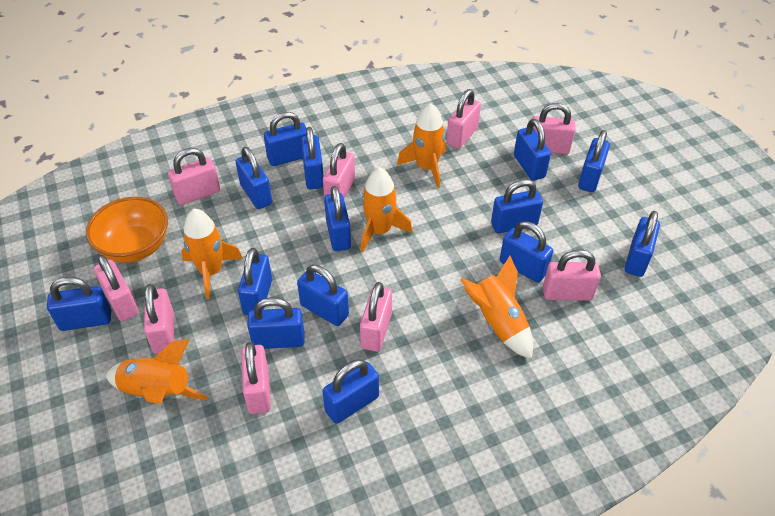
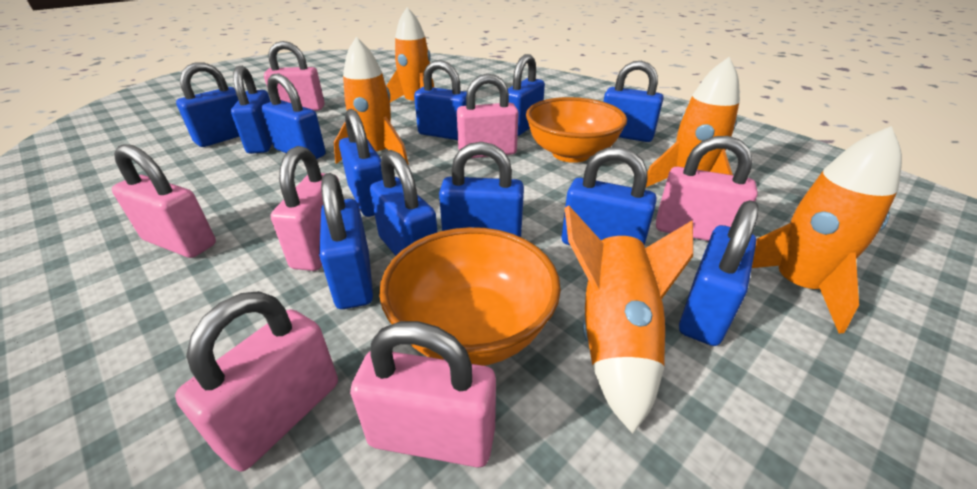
blue padlock: 14 -> 12
orange bowl: 1 -> 2
pink padlock: 9 -> 7

